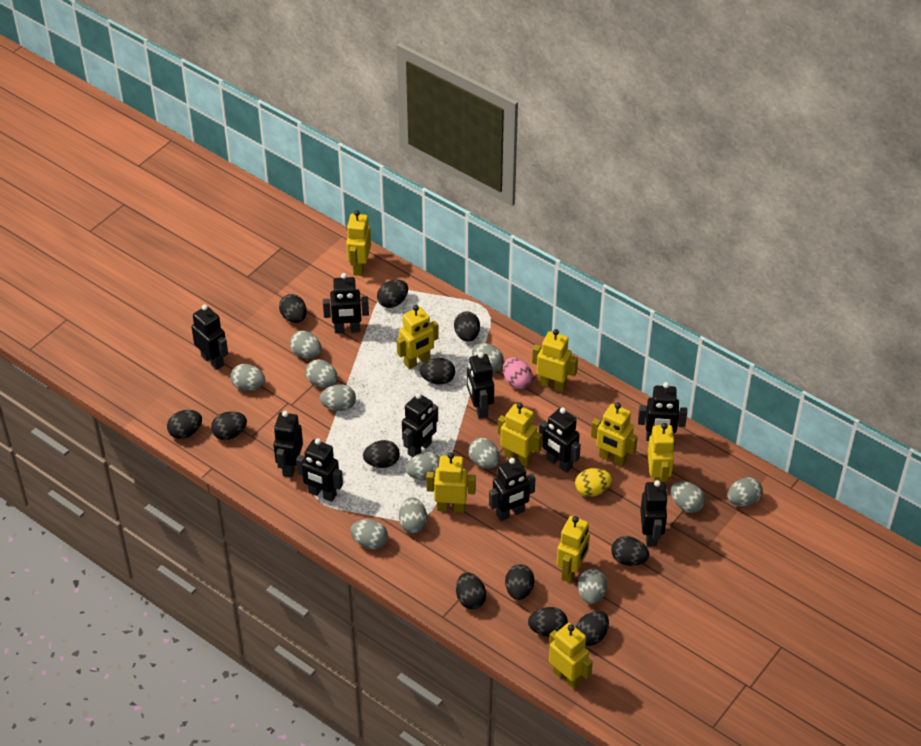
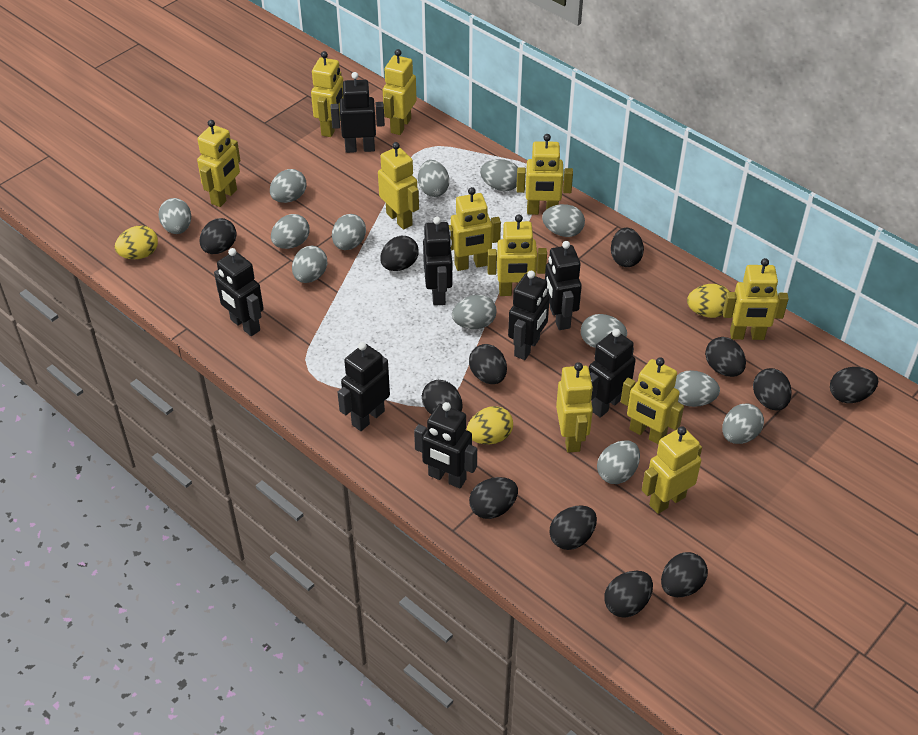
black robot: 10 -> 8
grey egg: 12 -> 13
pink egg: 1 -> 0
yellow egg: 1 -> 3
yellow robot: 9 -> 11

